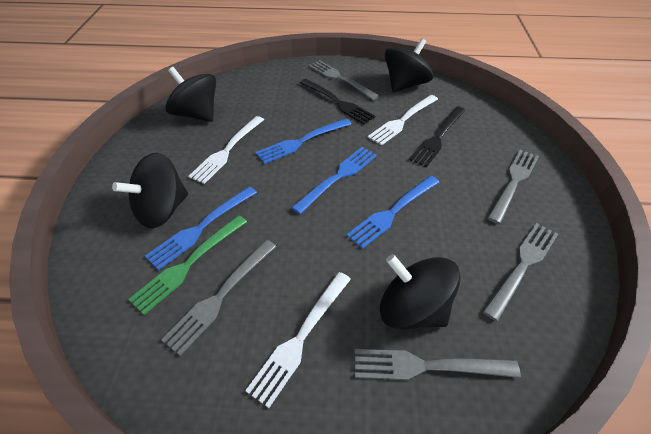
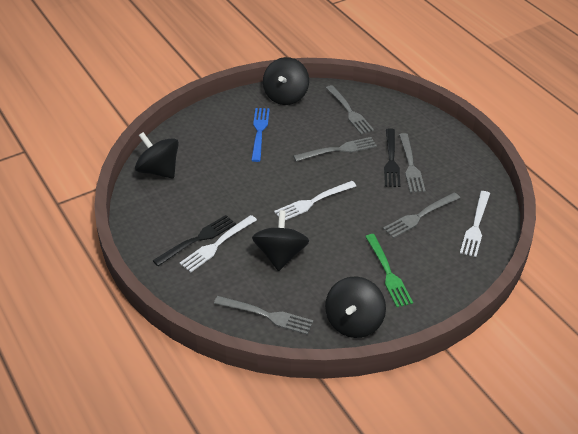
blue fork: 4 -> 1

